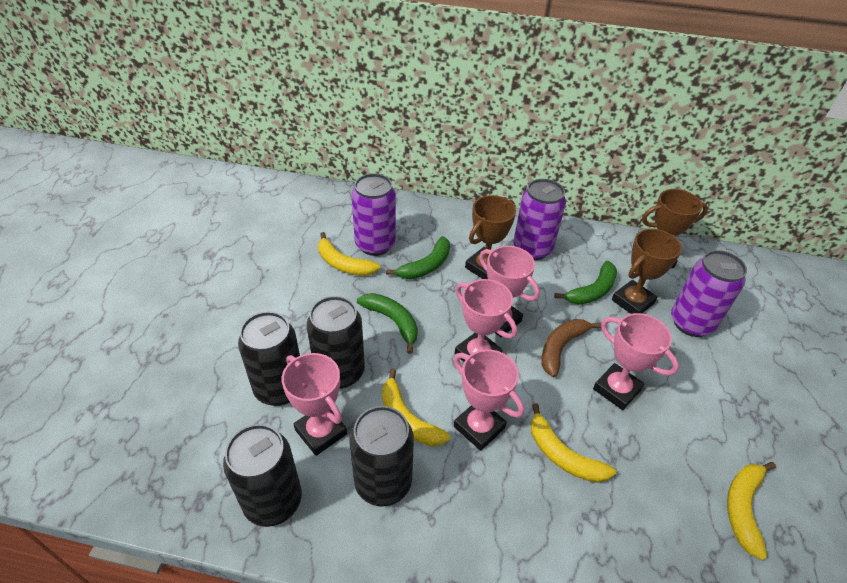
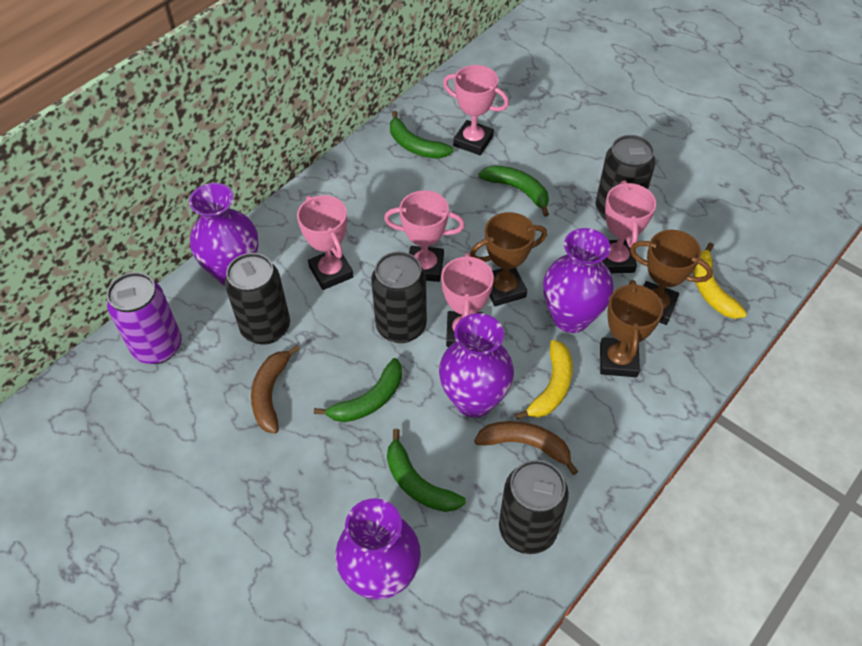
brown banana: 1 -> 2
green banana: 3 -> 4
purple can: 3 -> 1
purple vase: 0 -> 4
yellow banana: 4 -> 2

